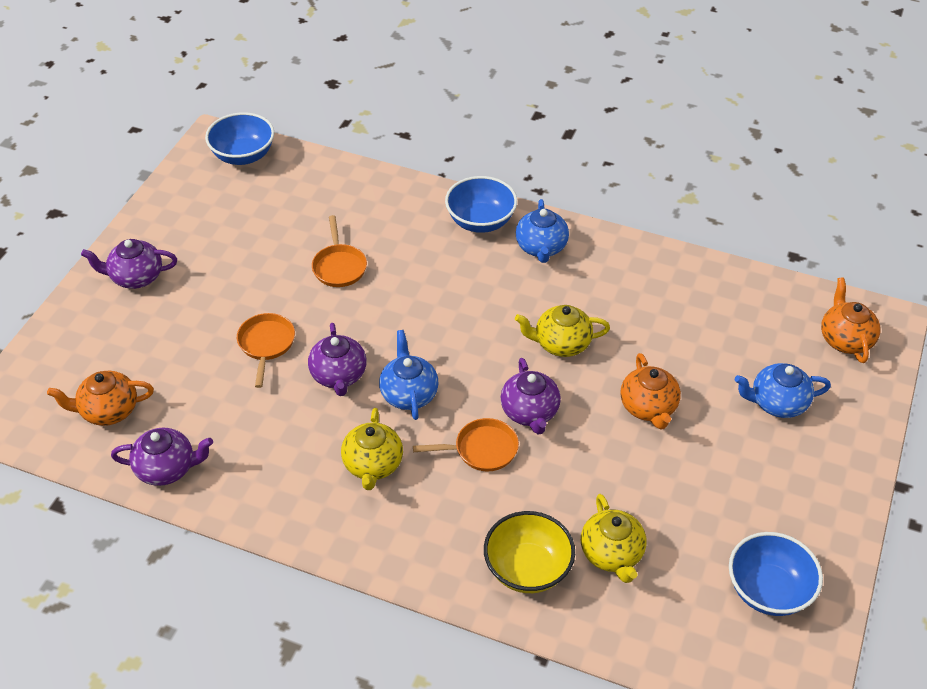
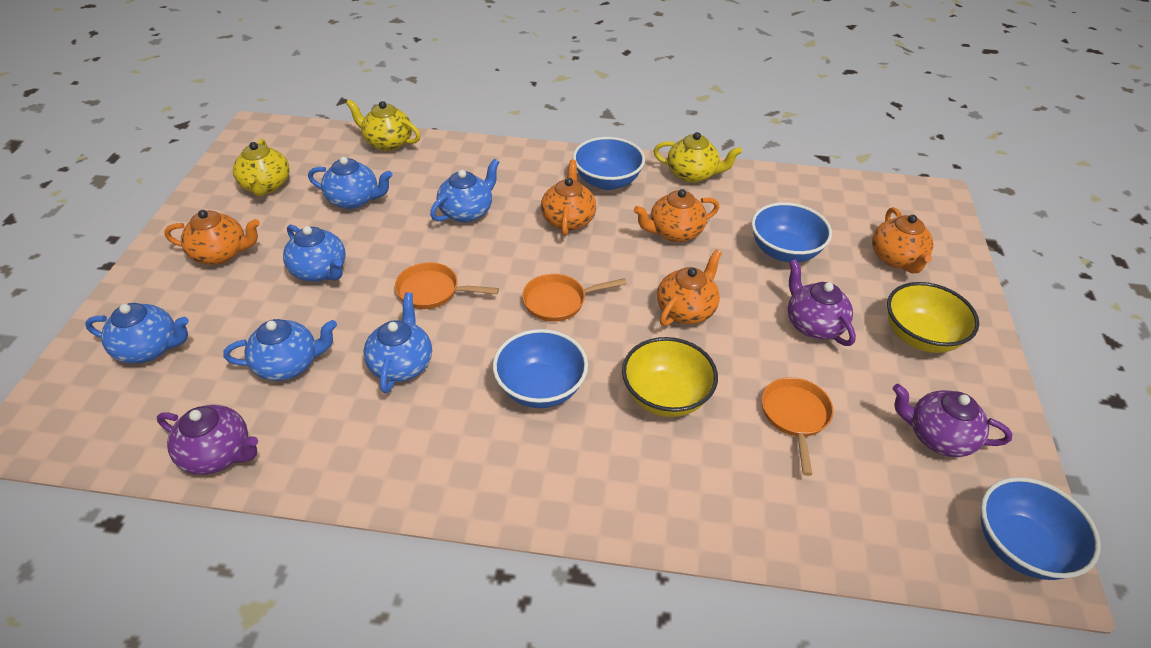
blue bowl: 3 -> 4
blue teapot: 3 -> 6
orange teapot: 3 -> 5
purple teapot: 4 -> 3
yellow bowl: 1 -> 2

